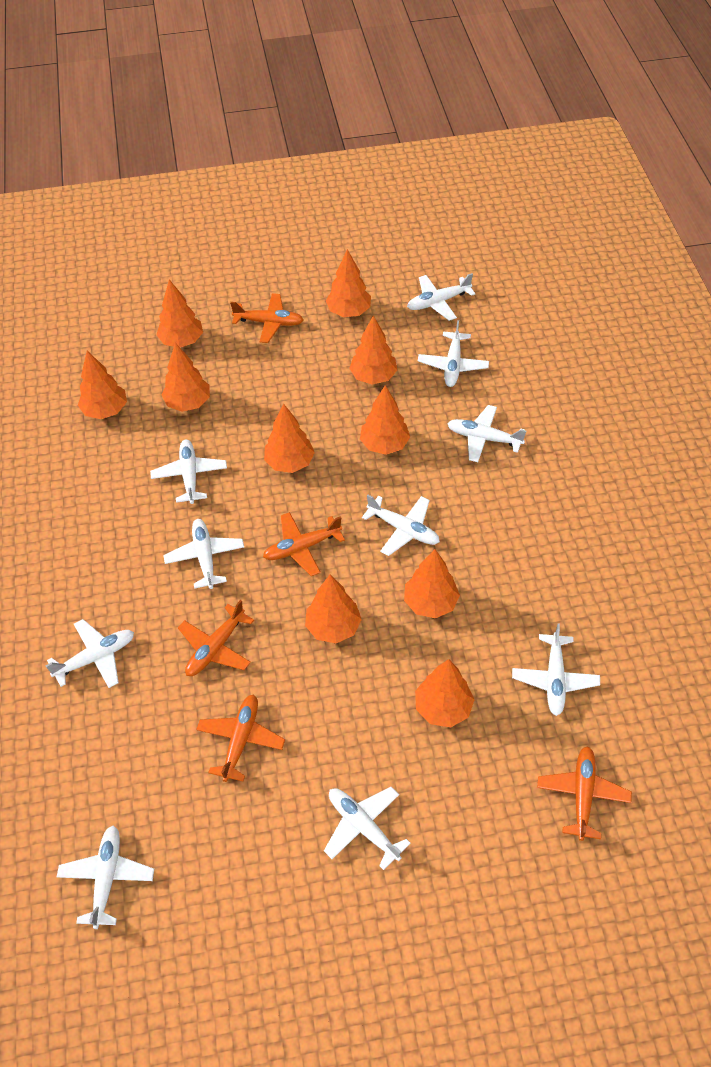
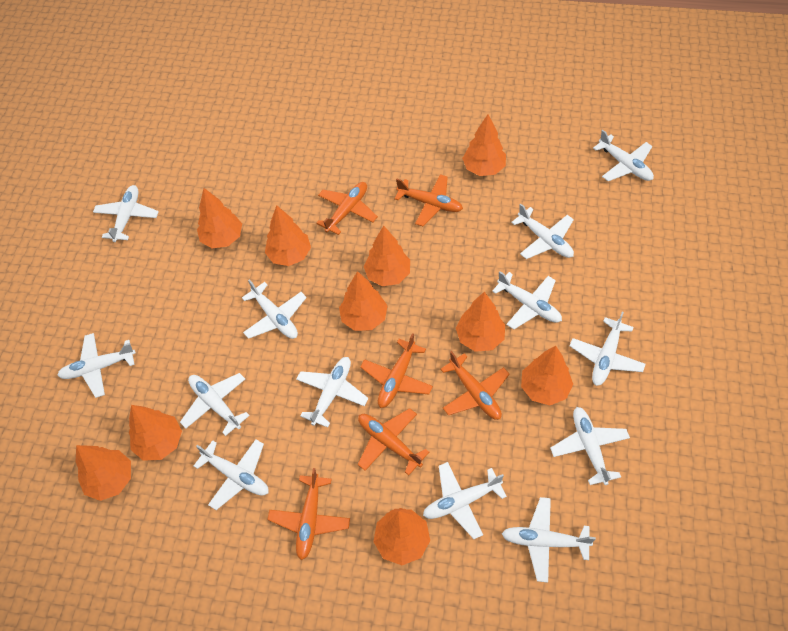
orange plane: 5 -> 6
white plane: 10 -> 13

